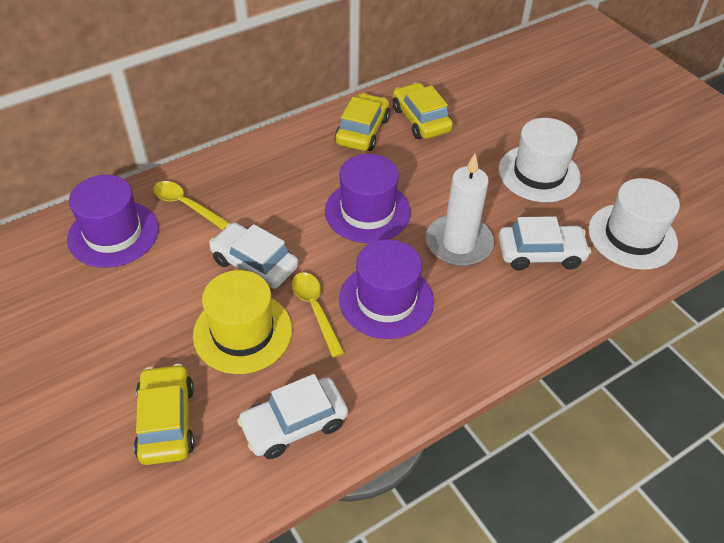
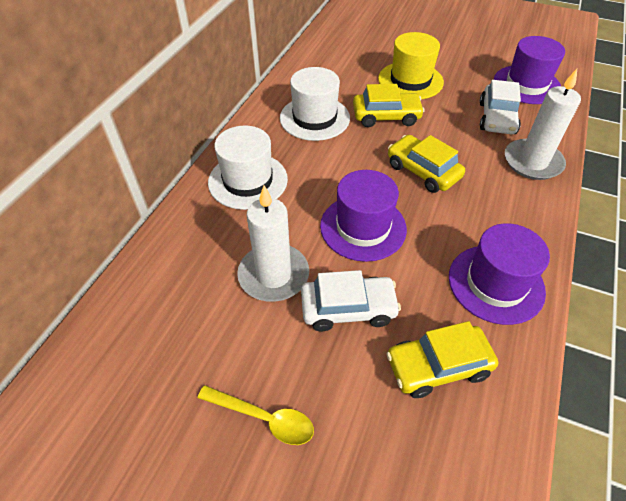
white candle: 1 -> 2
white car: 3 -> 2
yellow spoon: 2 -> 1

